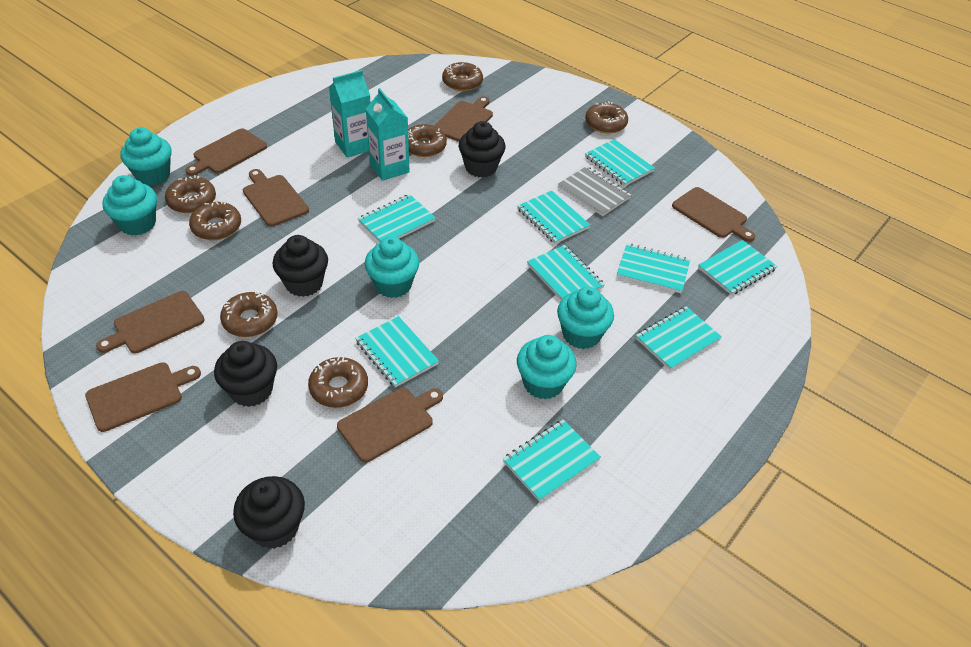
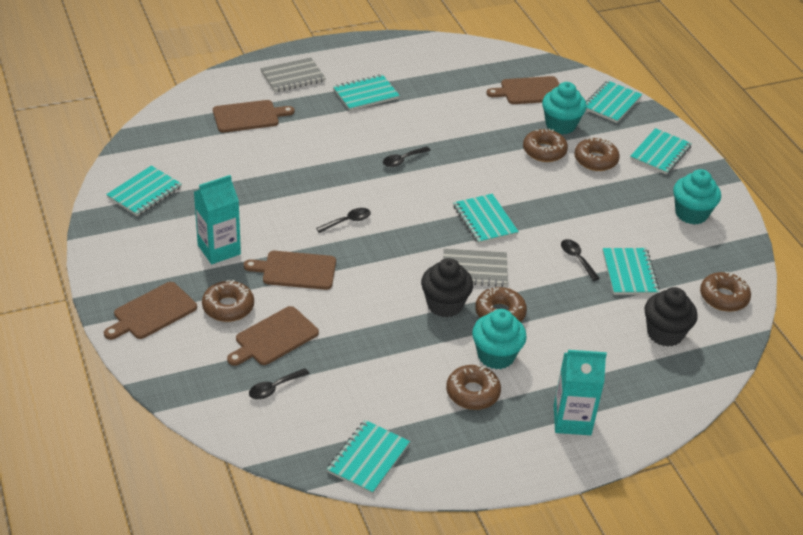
black cupcake: 4 -> 2
black spoon: 0 -> 4
brown cutting board: 7 -> 5
brown donut: 7 -> 6
grey notebook: 1 -> 2
turquoise cupcake: 5 -> 3
turquoise notebook: 9 -> 7

